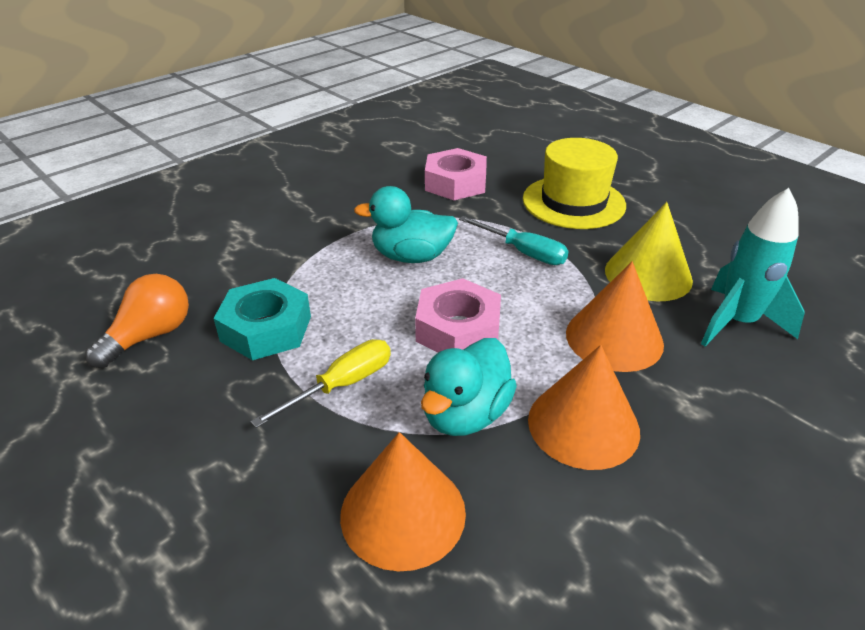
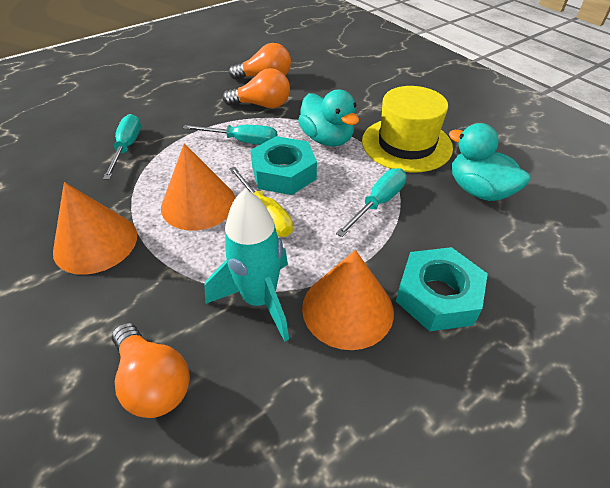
orange light bulb: 1 -> 3
pink nut: 2 -> 0
turquoise nut: 1 -> 2
turquoise screwdriver: 1 -> 3
yellow cone: 1 -> 0

